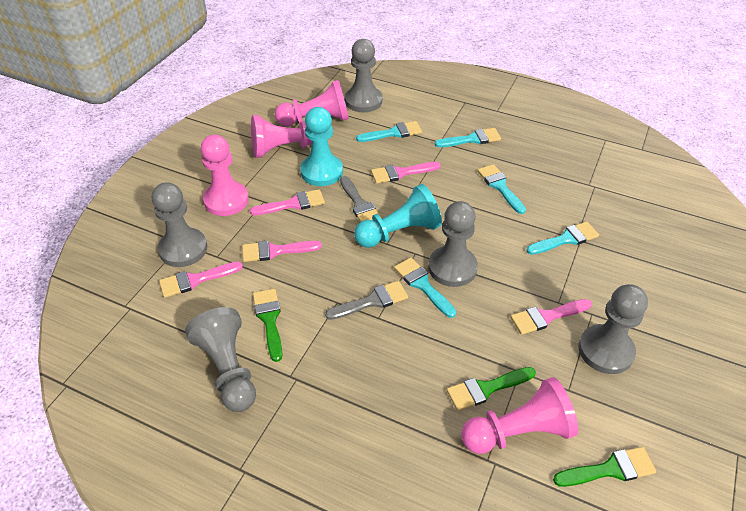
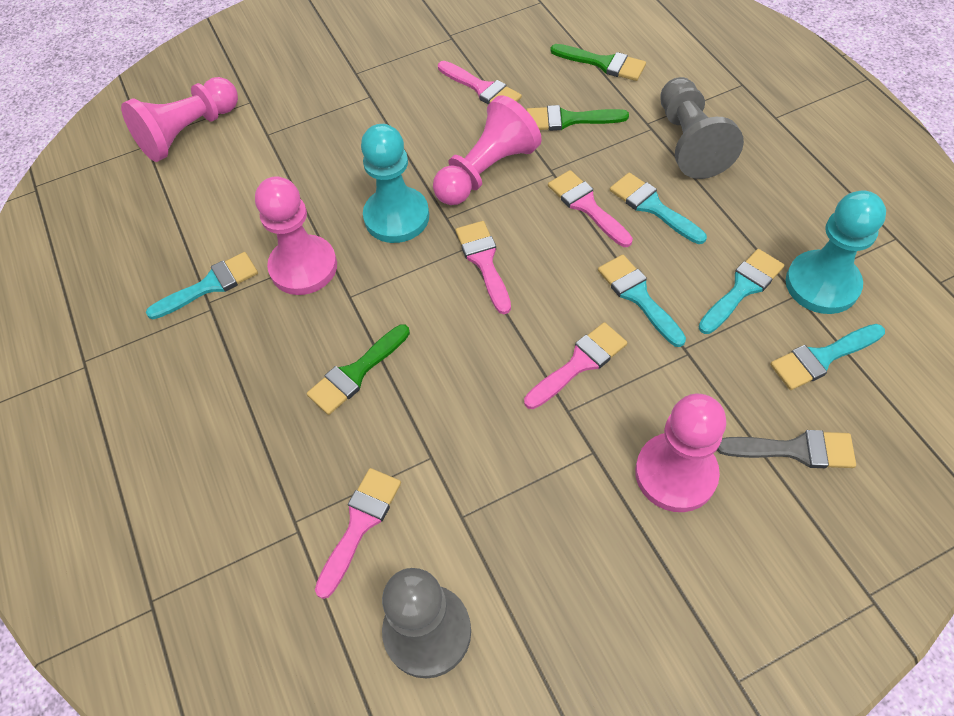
grey brush: 2 -> 1
grey pawn: 5 -> 2

